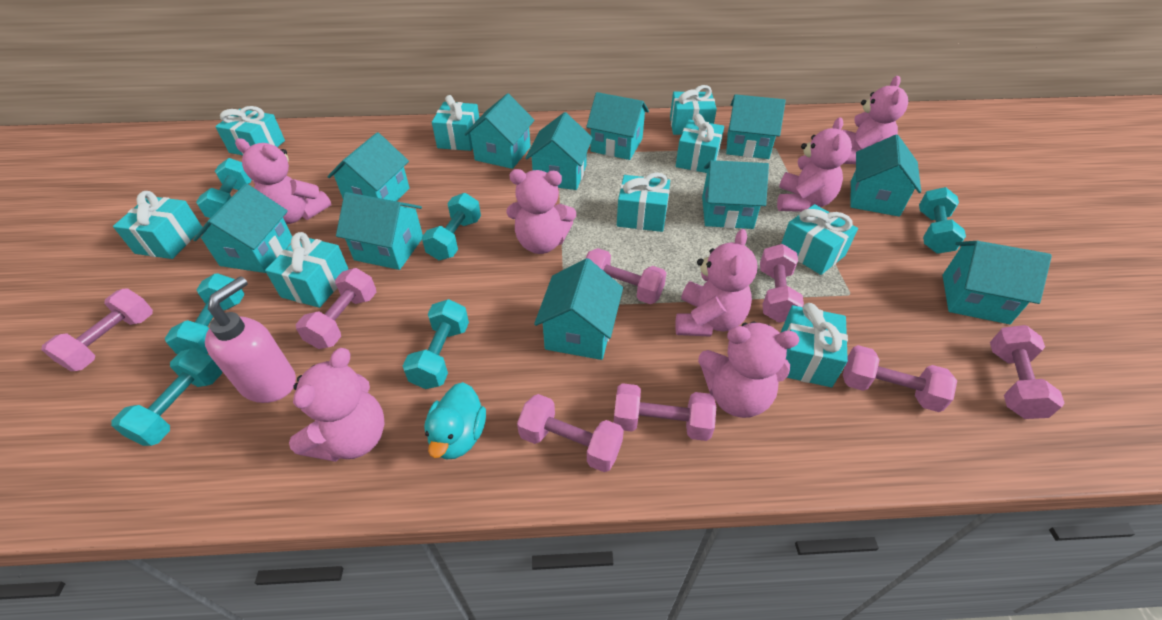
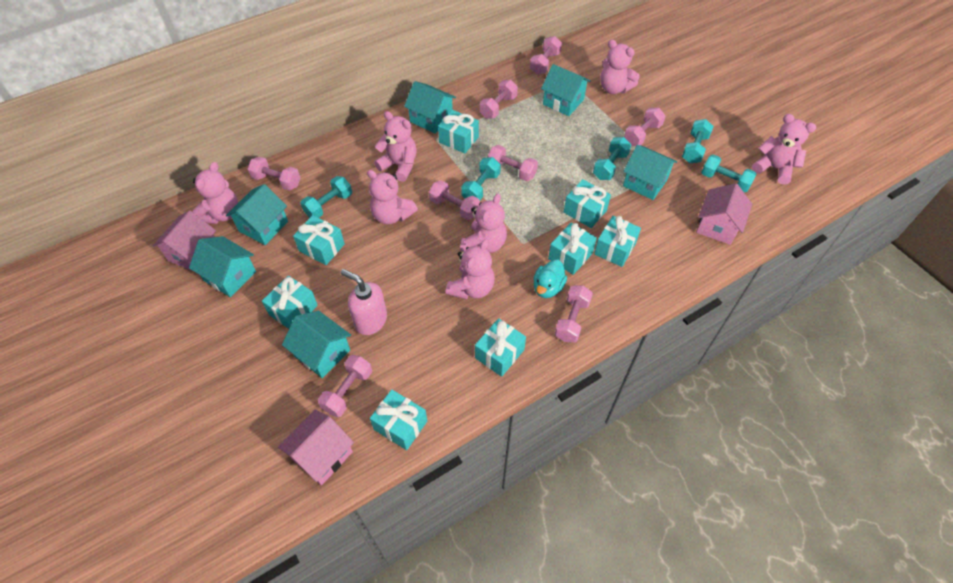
pink house: 0 -> 3
turquoise dumbbell: 6 -> 5
turquoise gift: 9 -> 8
turquoise house: 11 -> 6

